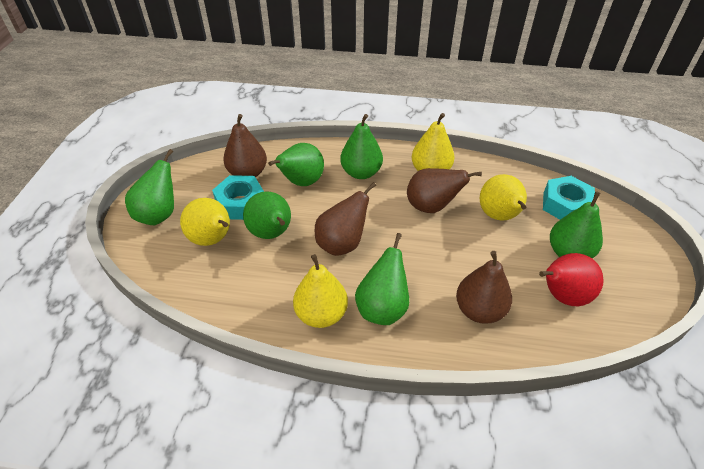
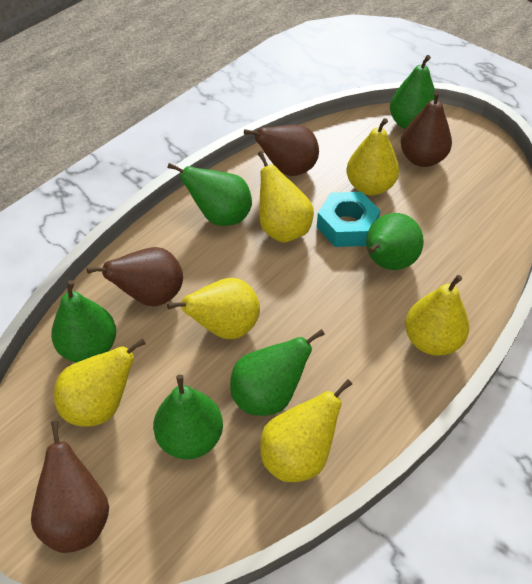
red pear: 1 -> 0
turquoise nut: 2 -> 1
yellow pear: 4 -> 6

